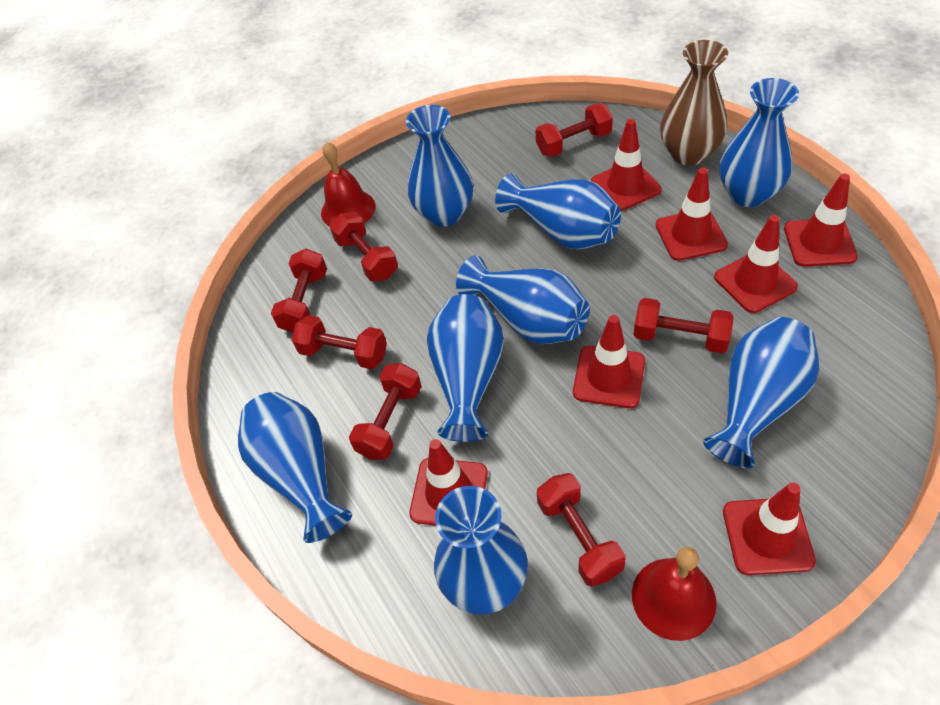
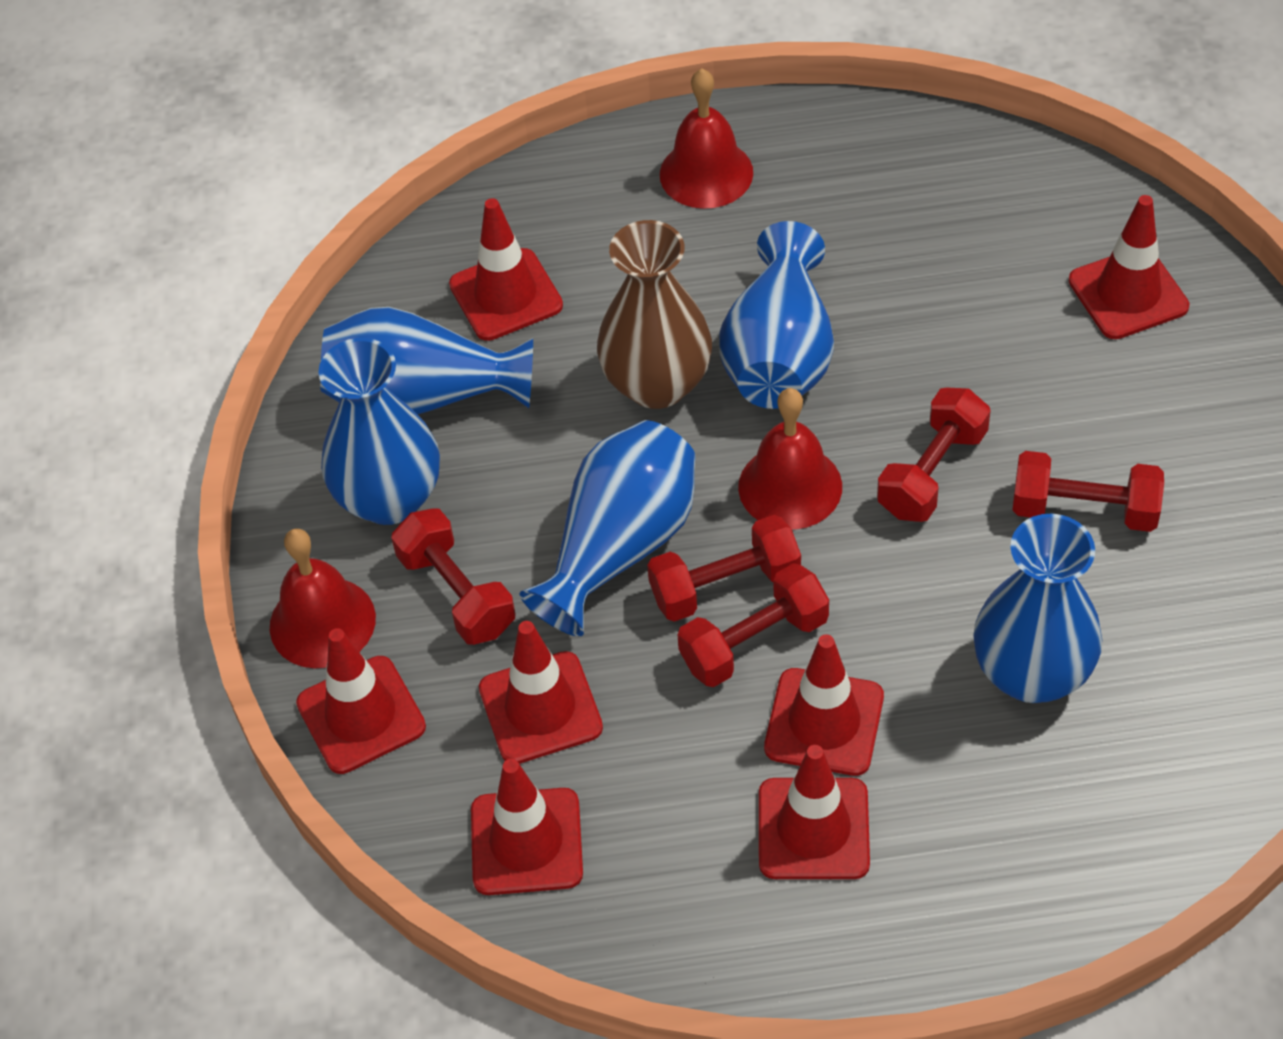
blue vase: 8 -> 5
red bell: 2 -> 3
red dumbbell: 7 -> 5

